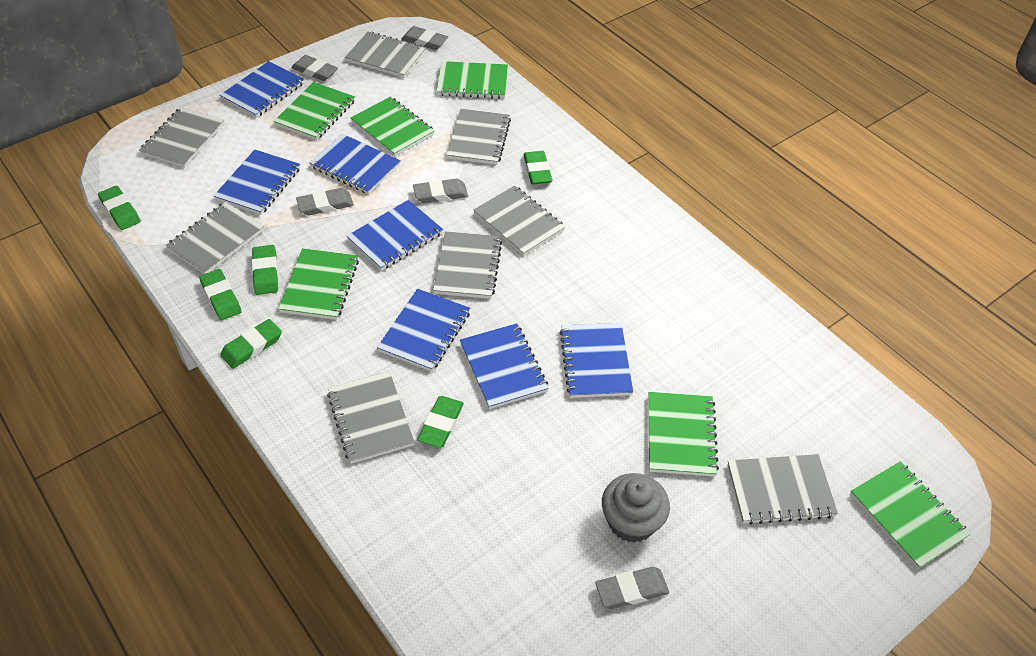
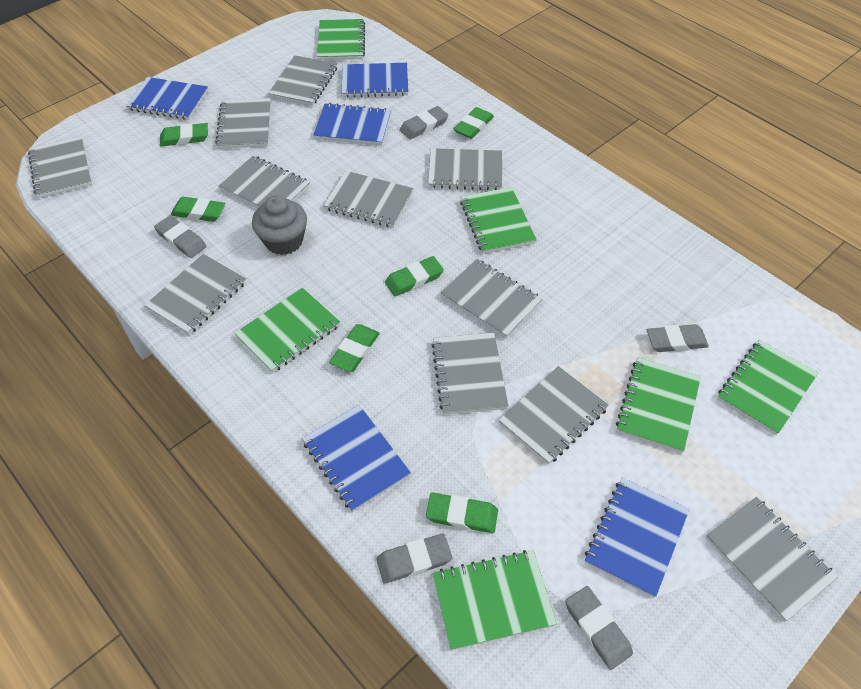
blue notebook: 7 -> 5
grey notebook: 8 -> 11

